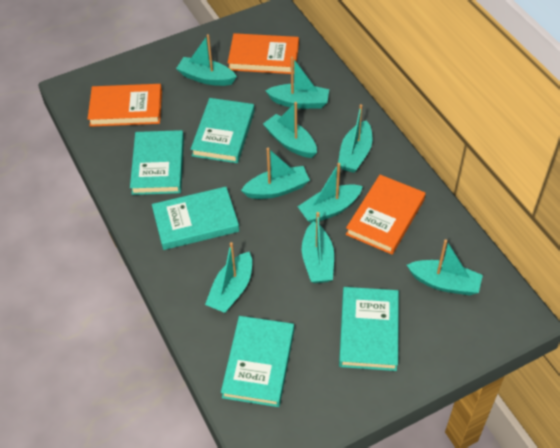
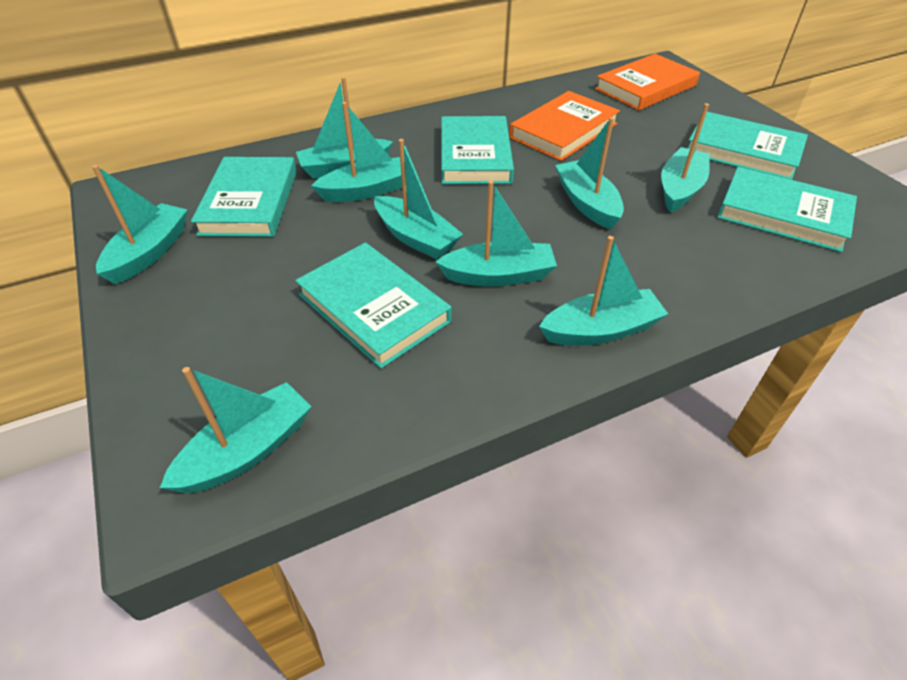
orange book: 3 -> 2

